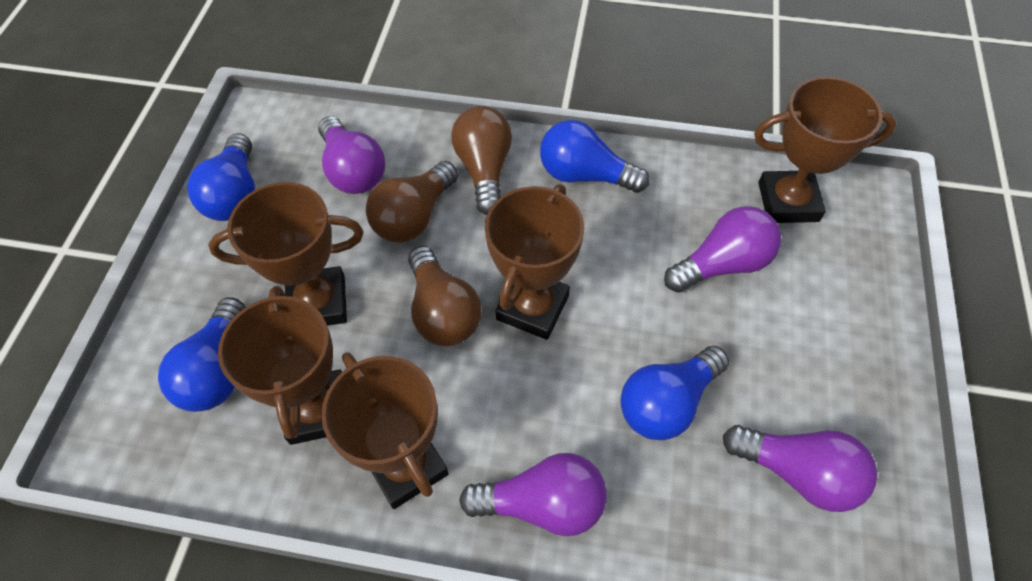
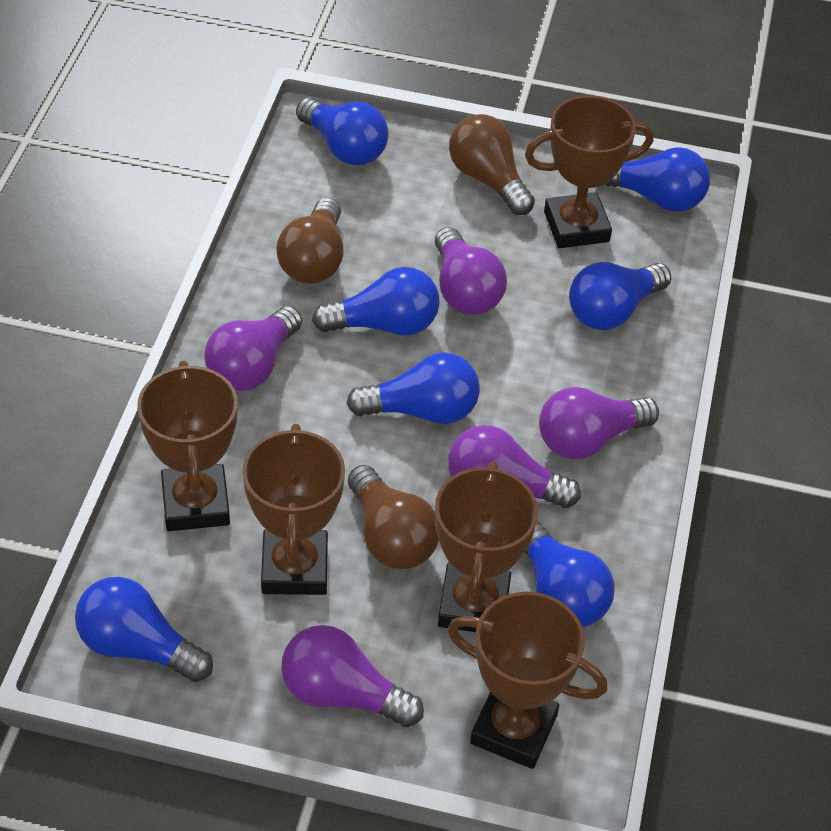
blue light bulb: 4 -> 7
purple light bulb: 4 -> 5

